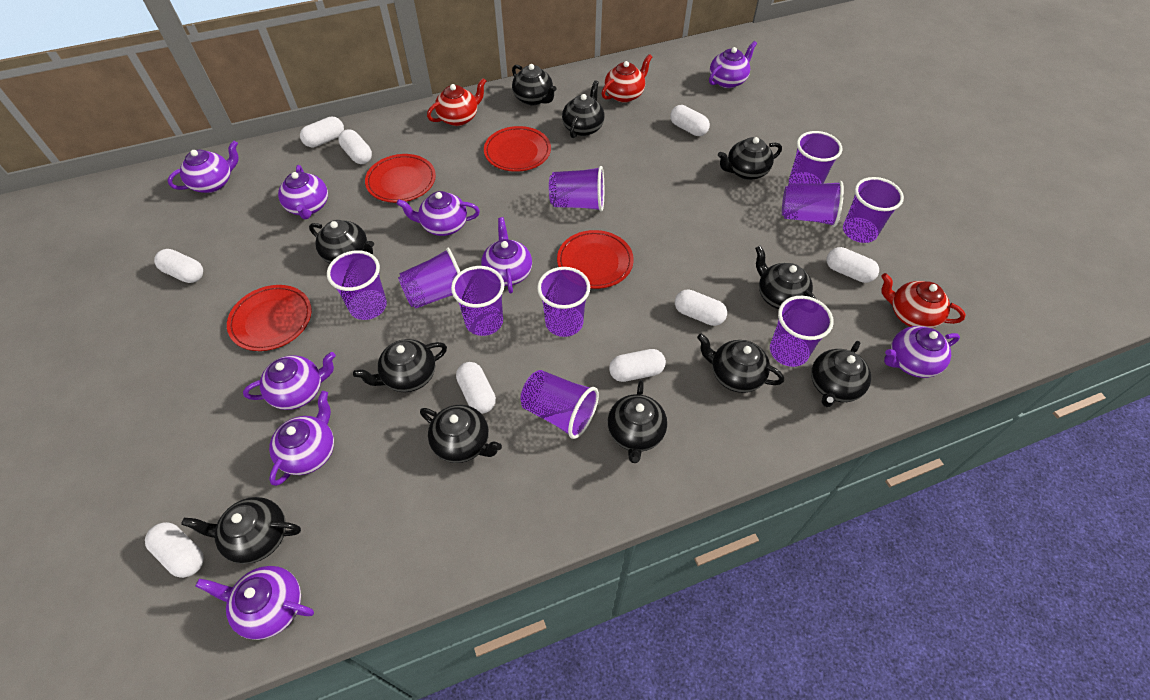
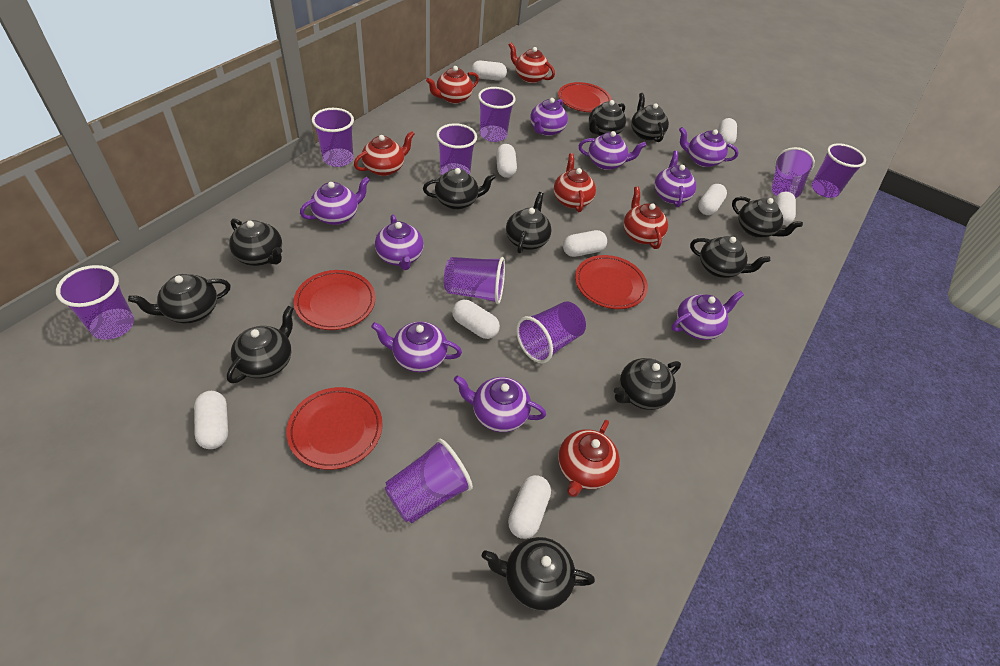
purple cup: 10 -> 9
red teapot: 3 -> 6

